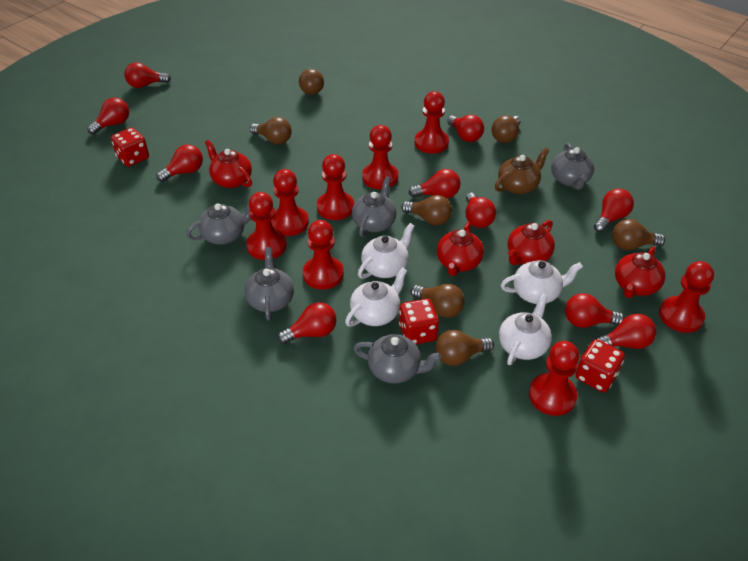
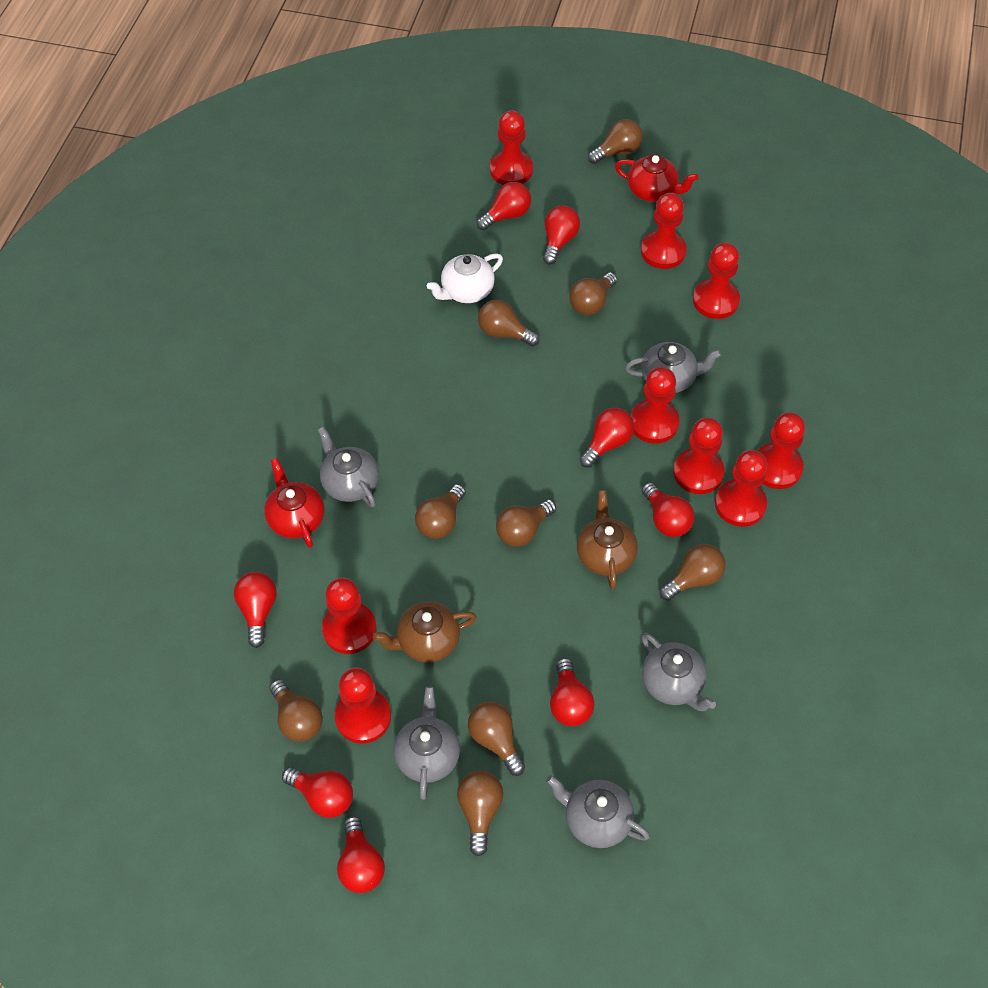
brown light bulb: 7 -> 9
brown teapot: 1 -> 2
red dice: 3 -> 0
red light bulb: 10 -> 8
red pawn: 8 -> 9
red teapot: 4 -> 2
white teapot: 4 -> 1

